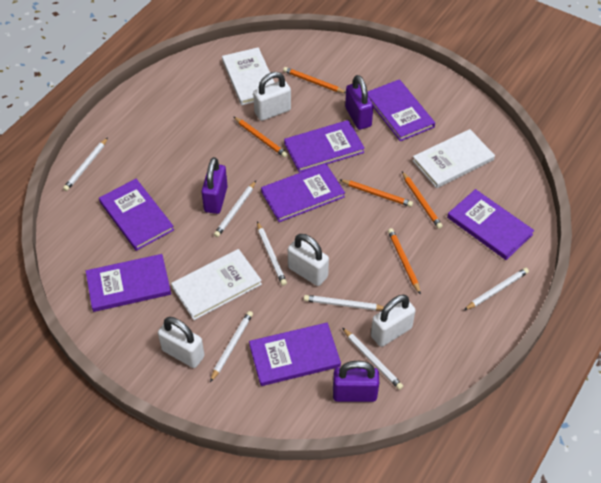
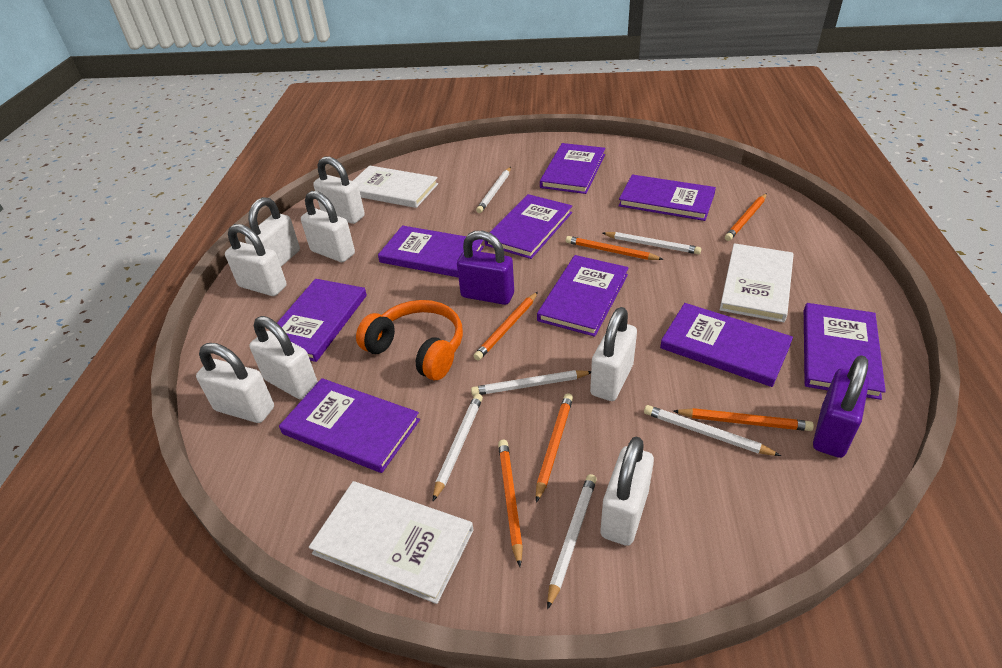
orange headphones: 0 -> 1
orange pencil: 5 -> 6
purple book: 7 -> 9
purple padlock: 3 -> 2
white padlock: 4 -> 8
white pencil: 7 -> 6

